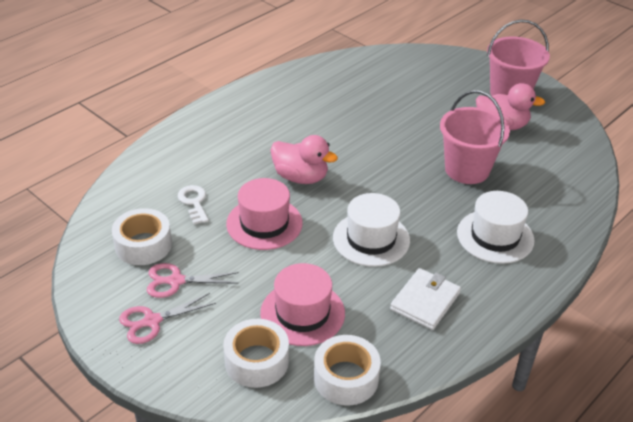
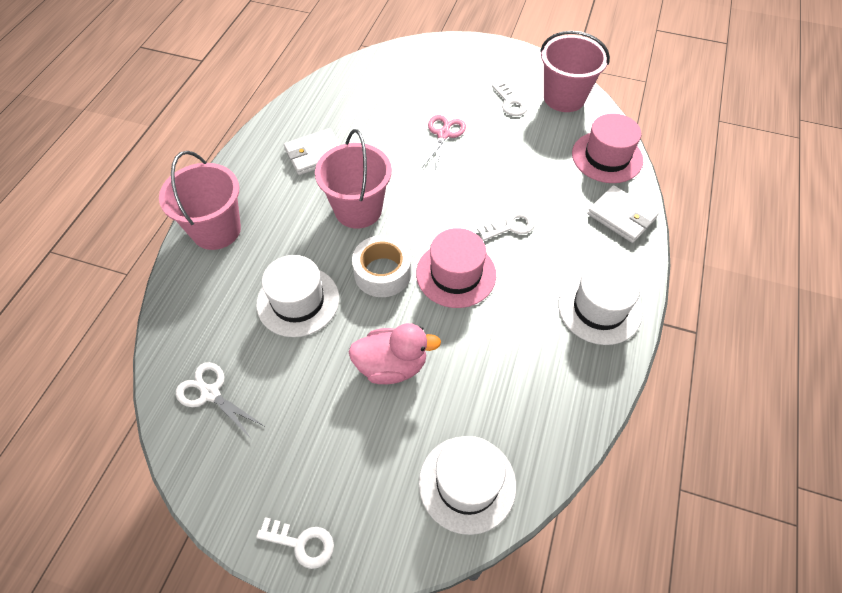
pink bucket: 2 -> 3
pink duck: 2 -> 1
pink scissors: 2 -> 1
white hat: 2 -> 3
white key: 1 -> 3
white scissors: 0 -> 1
white tape: 3 -> 1
white wallet: 1 -> 2

